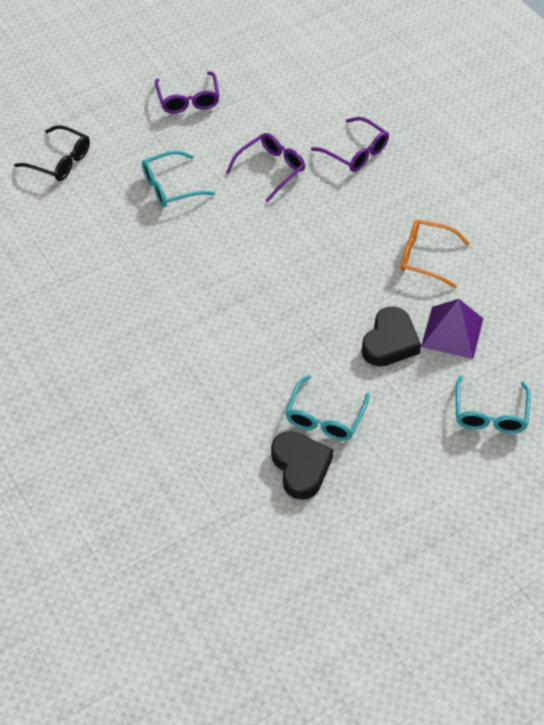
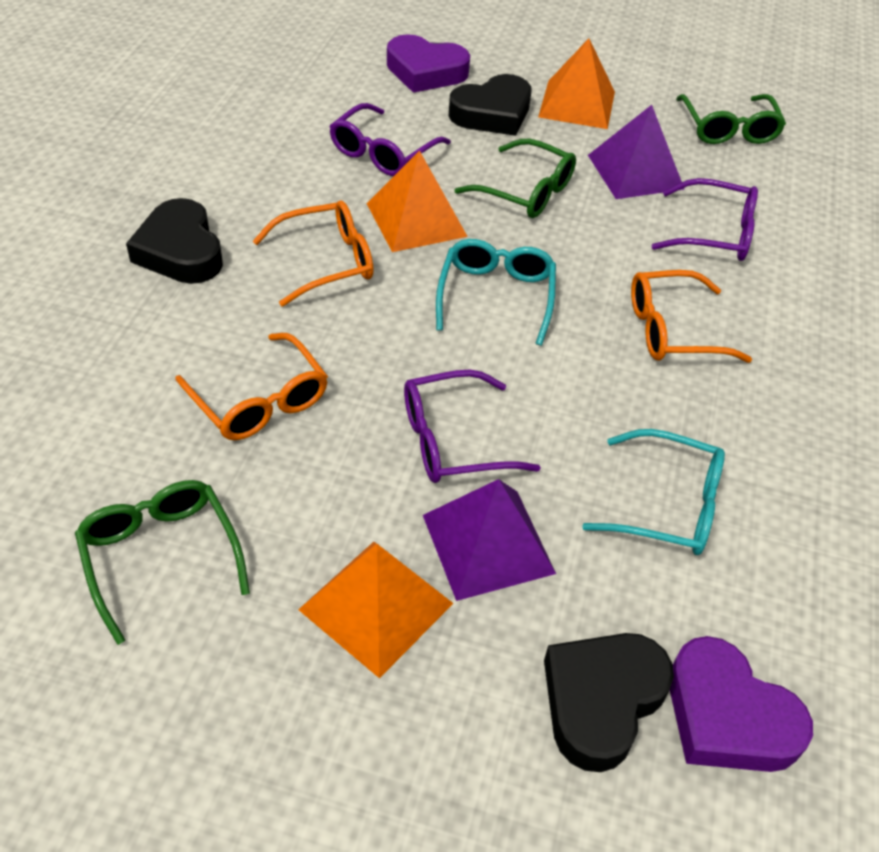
black glasses: 1 -> 0
black heart: 2 -> 3
green glasses: 0 -> 3
orange glasses: 1 -> 3
orange pyramid: 0 -> 3
purple heart: 0 -> 2
purple pyramid: 1 -> 2
turquoise glasses: 3 -> 2

